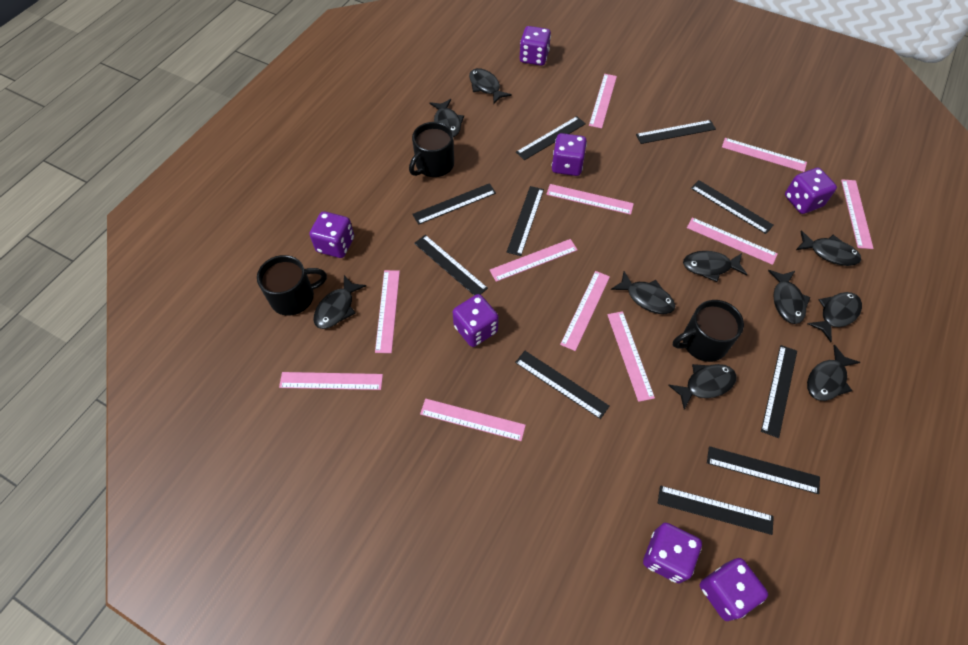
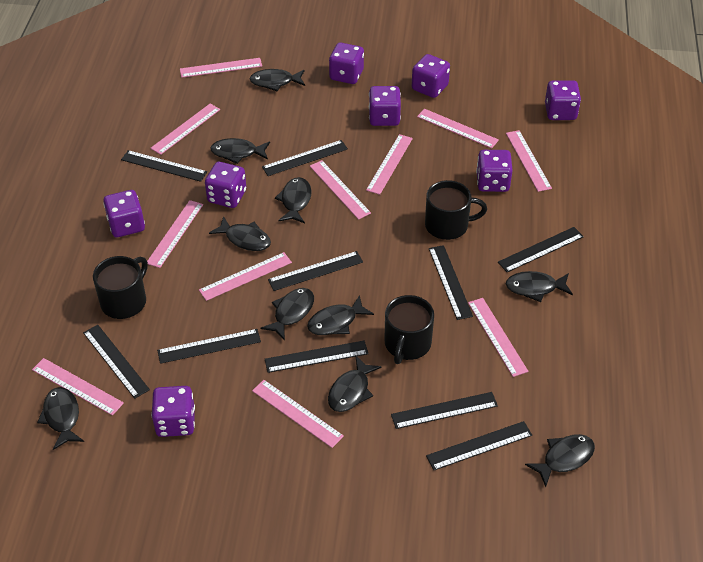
purple dice: 7 -> 8

